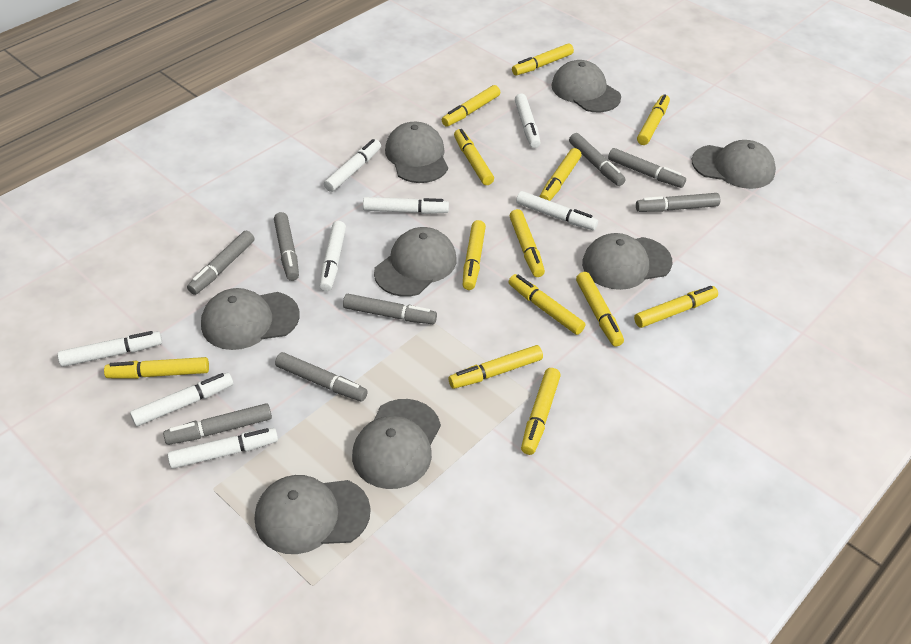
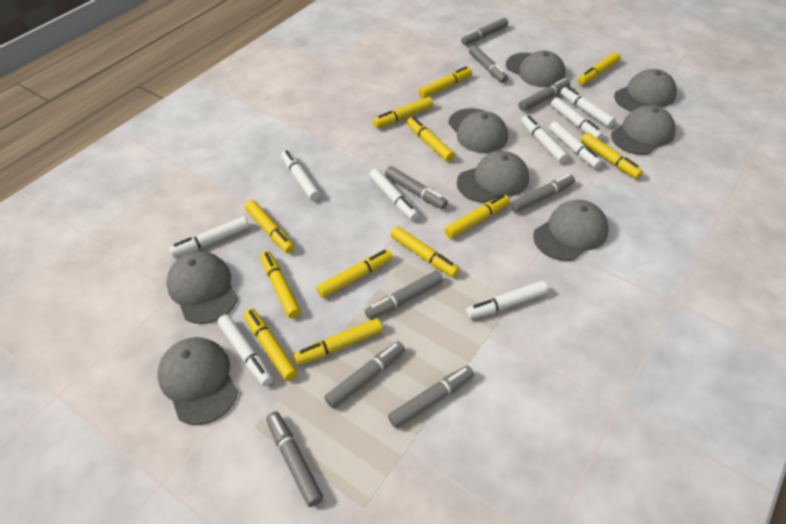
grey marker: 8 -> 9
white marker: 8 -> 9
yellow marker: 13 -> 12

